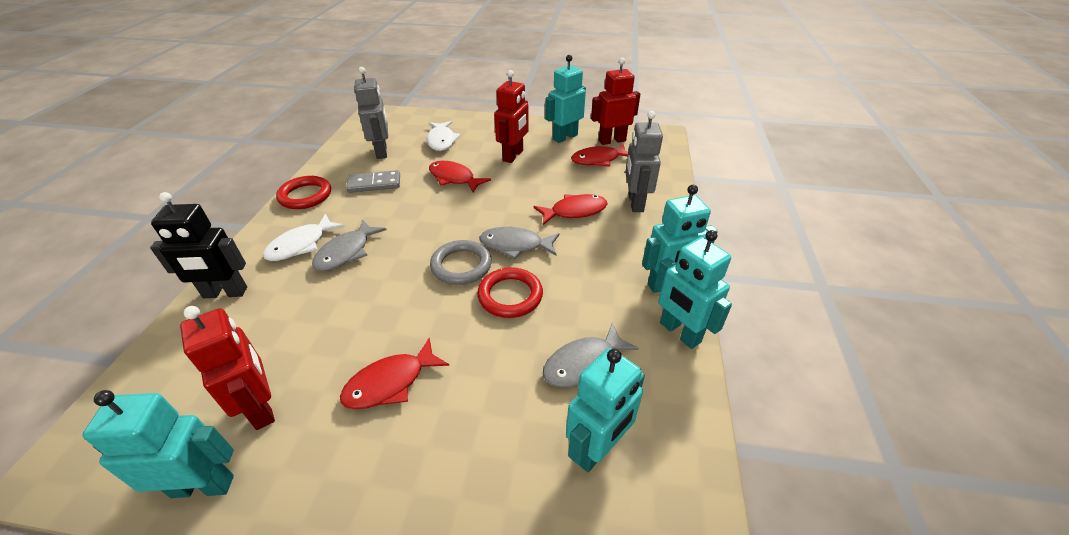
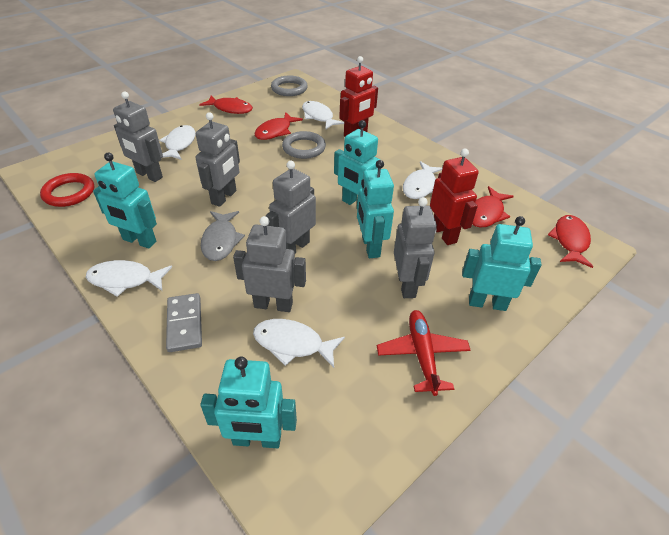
black robot: 1 -> 0
grey fish: 3 -> 1
grey ring: 1 -> 2
grey robot: 2 -> 5
red plane: 0 -> 1
red ring: 2 -> 1
red robot: 3 -> 2
white fish: 2 -> 5

